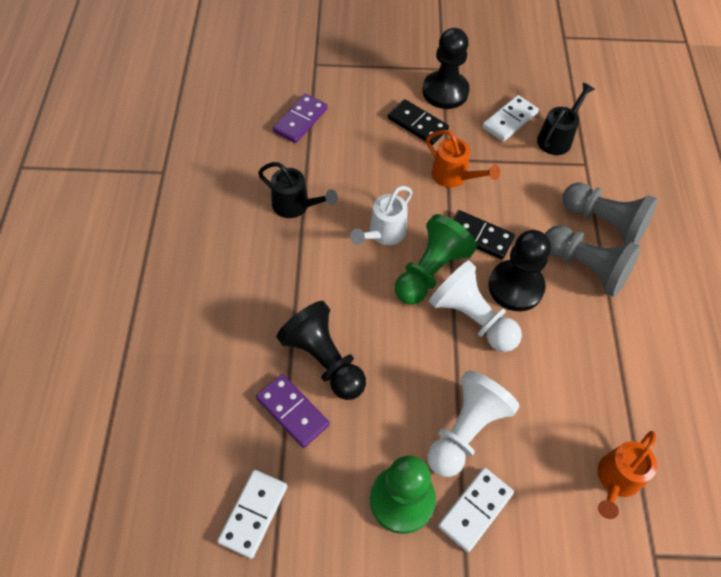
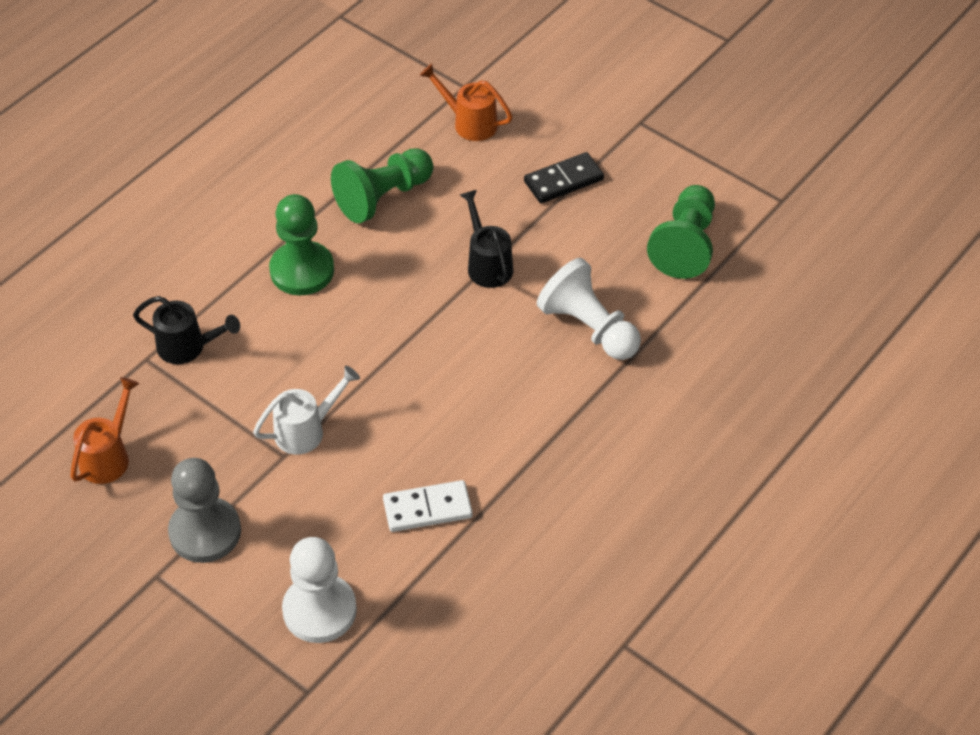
black domino: 2 -> 1
black pawn: 3 -> 0
green pawn: 2 -> 3
grey pawn: 2 -> 1
purple domino: 2 -> 0
white domino: 3 -> 1

